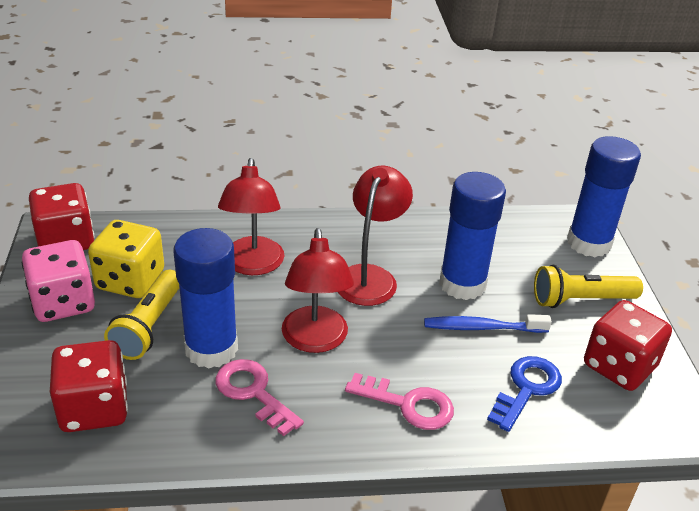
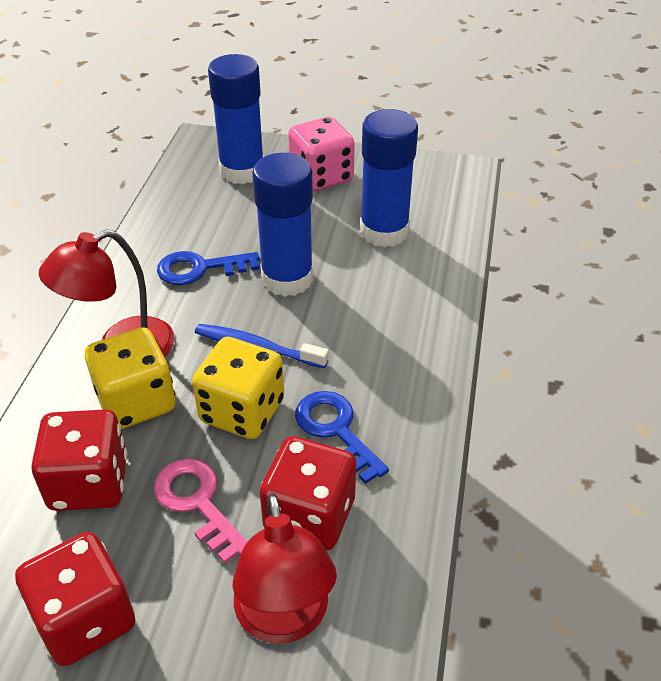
blue key: 1 -> 2
pink key: 2 -> 1
red lamp: 3 -> 2
yellow dice: 1 -> 2
yellow flashlight: 2 -> 0

